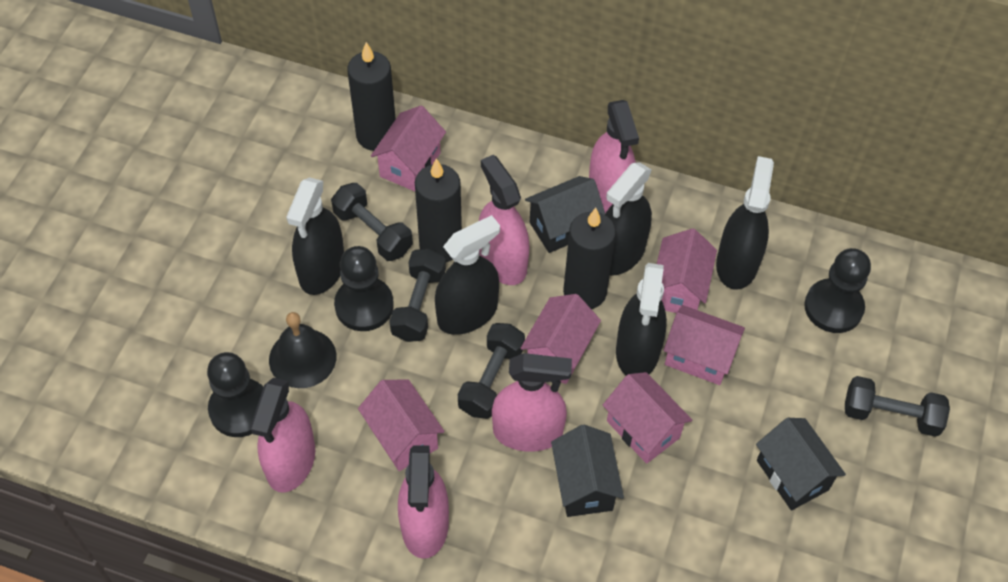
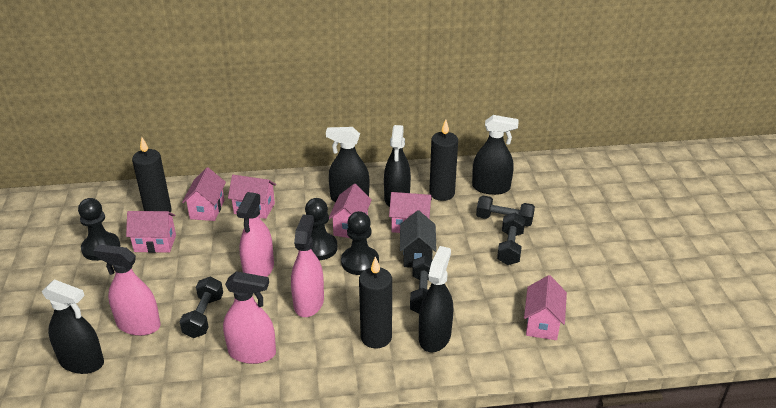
black bell: 1 -> 0
black house: 3 -> 1
pink spray bottle: 5 -> 4

